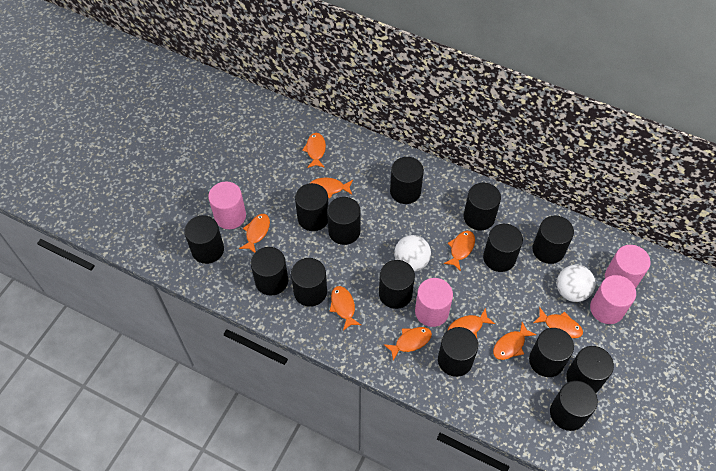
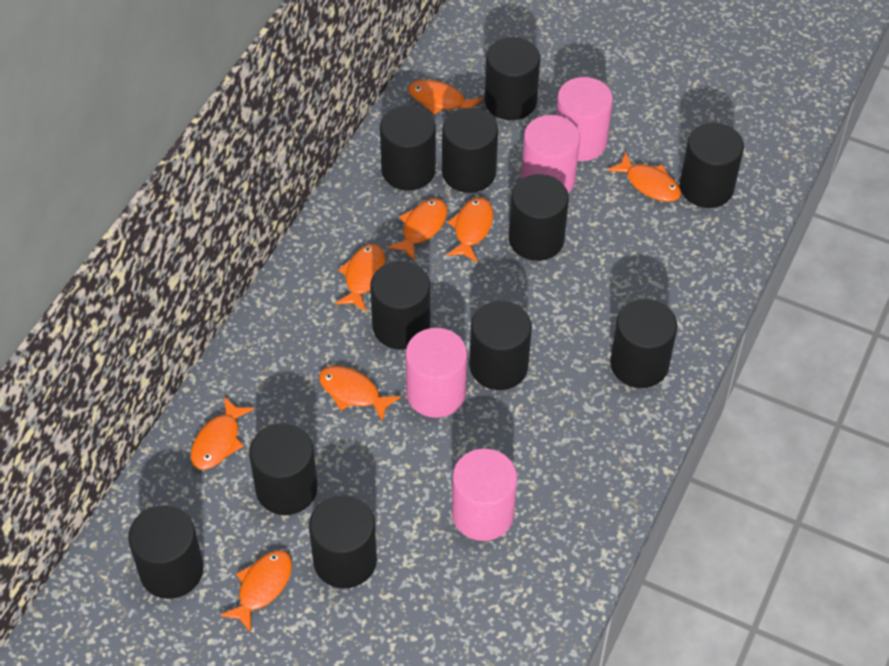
black cylinder: 14 -> 11
orange fish: 9 -> 8
white ball: 2 -> 0

